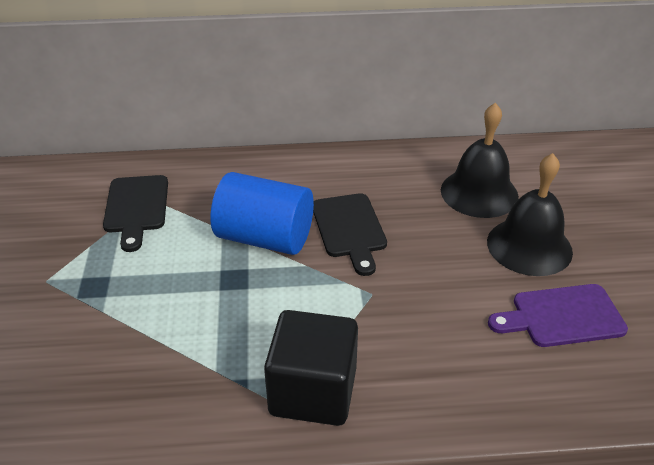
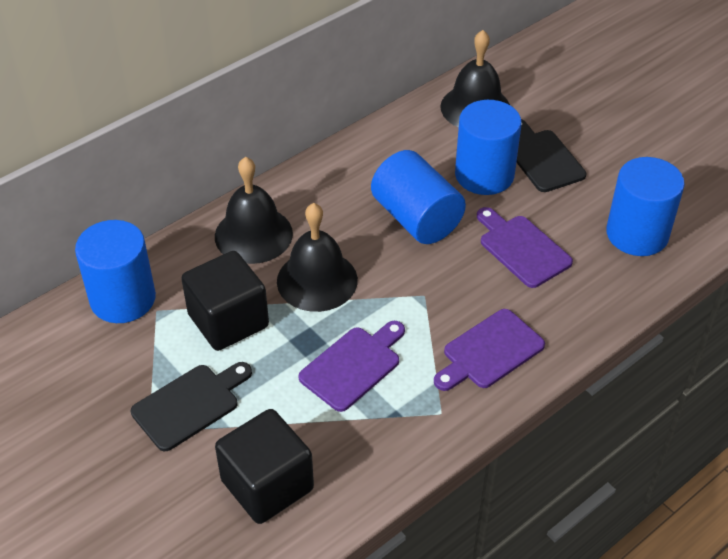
black bell: 2 -> 3
black cube: 1 -> 2
blue cylinder: 1 -> 4
purple cutting board: 1 -> 3

